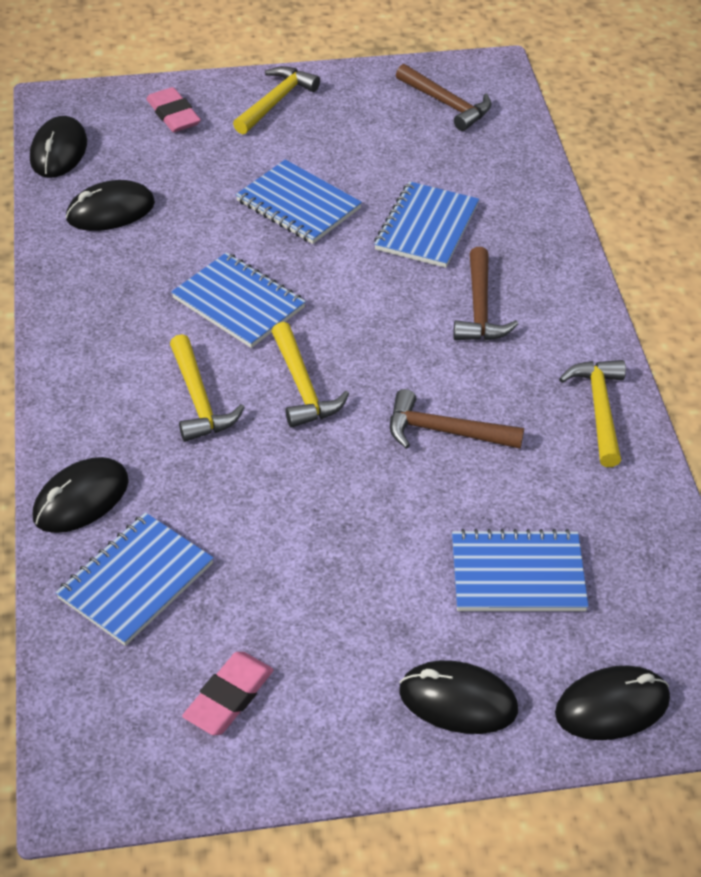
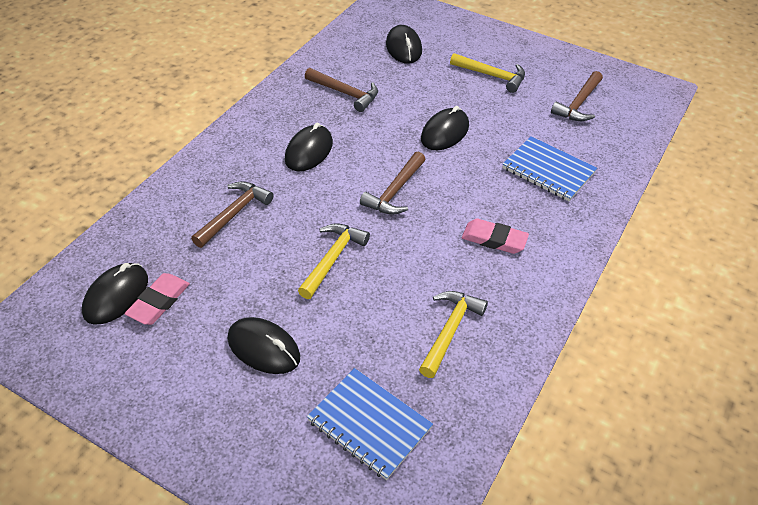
blue notebook: 5 -> 2
brown hammer: 3 -> 4
yellow hammer: 4 -> 3

